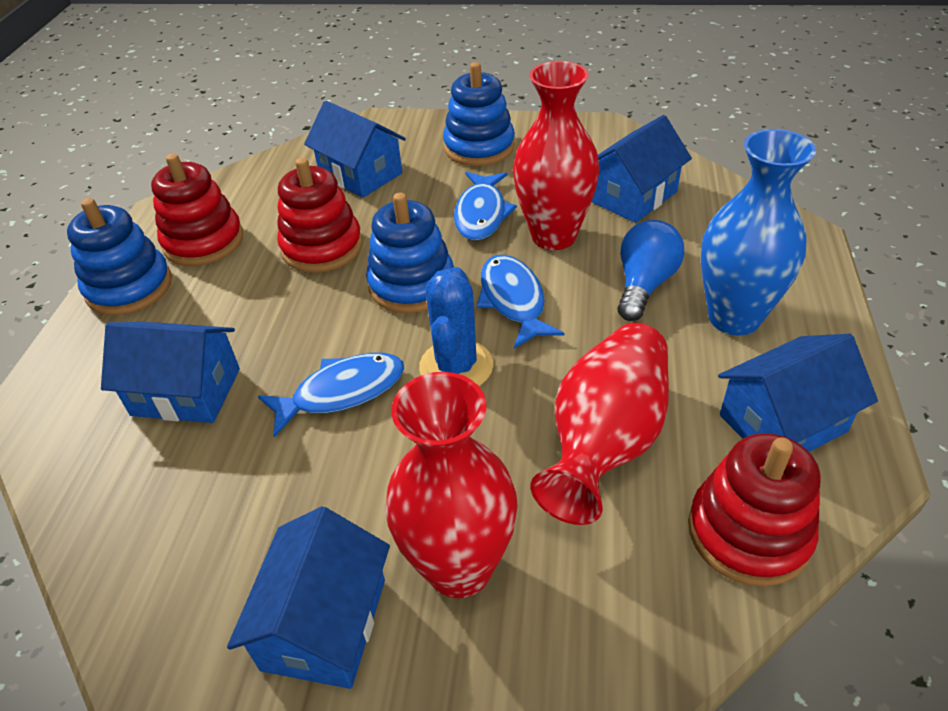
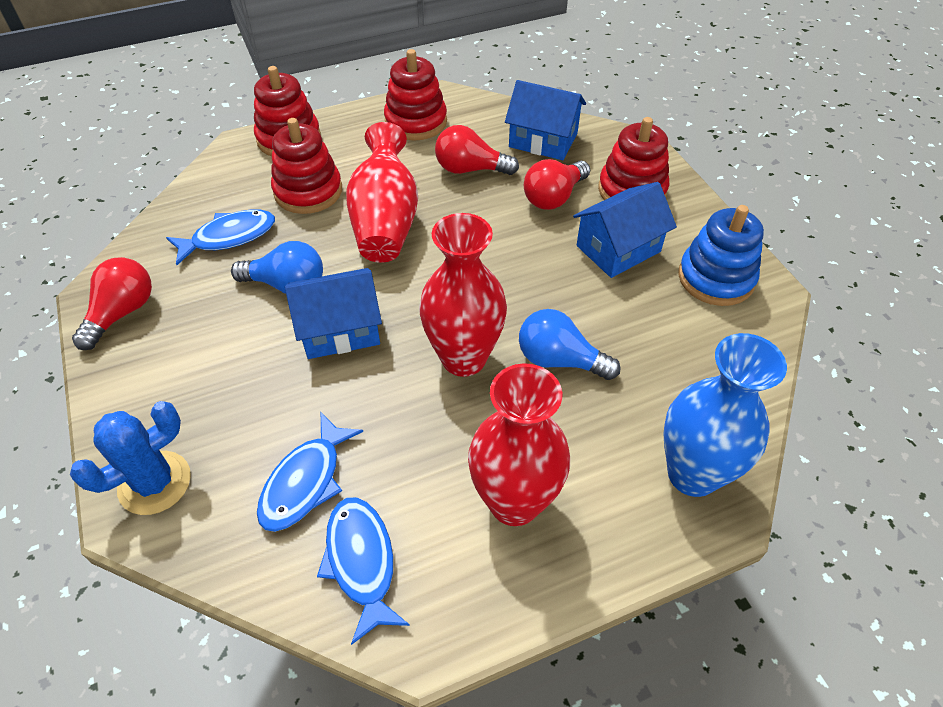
blue house: 5 -> 3
blue light bulb: 1 -> 2
blue stacking toy: 3 -> 1
red light bulb: 0 -> 3
red stacking toy: 3 -> 4

